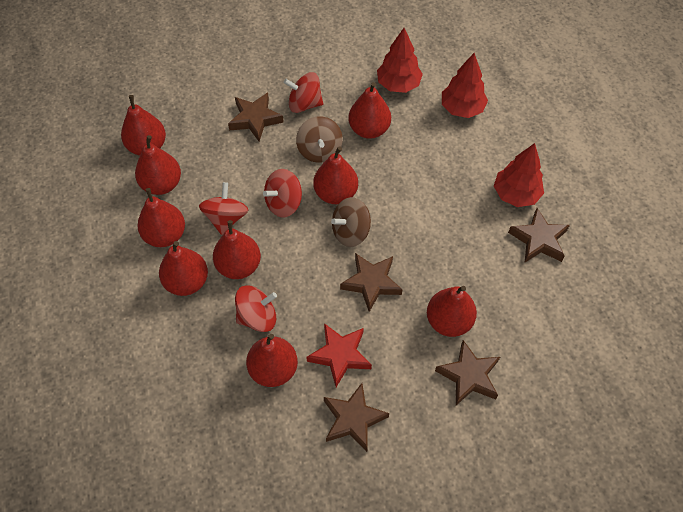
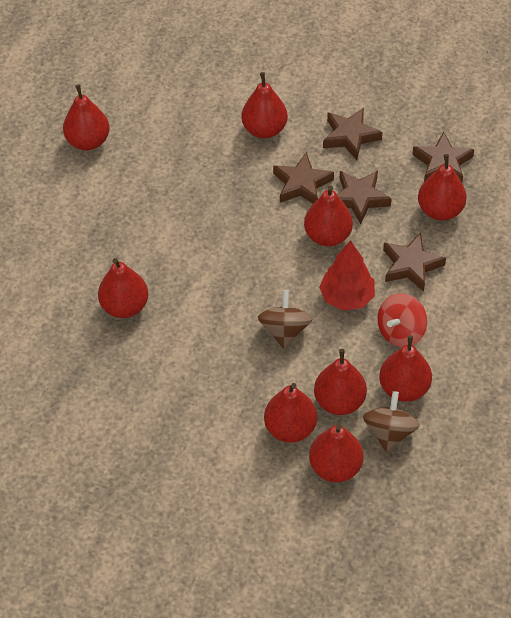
red spinning top: 4 -> 1
red star: 1 -> 0
red tree: 3 -> 1

